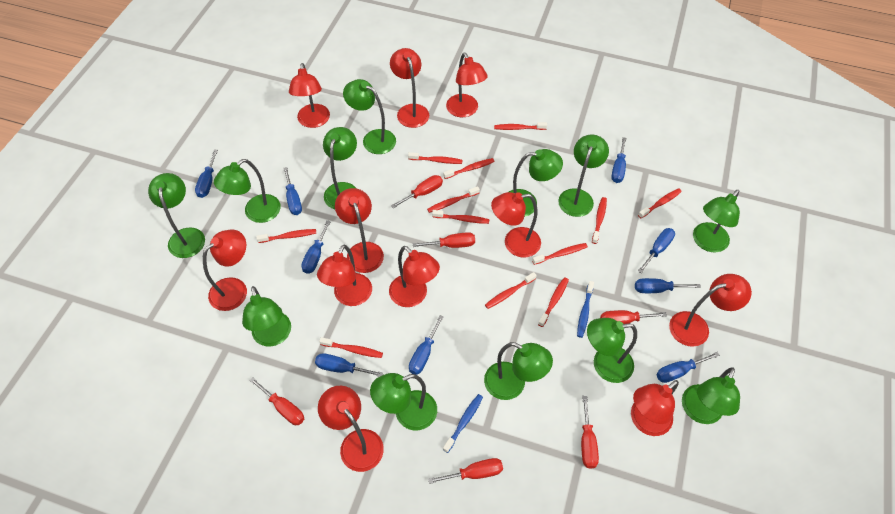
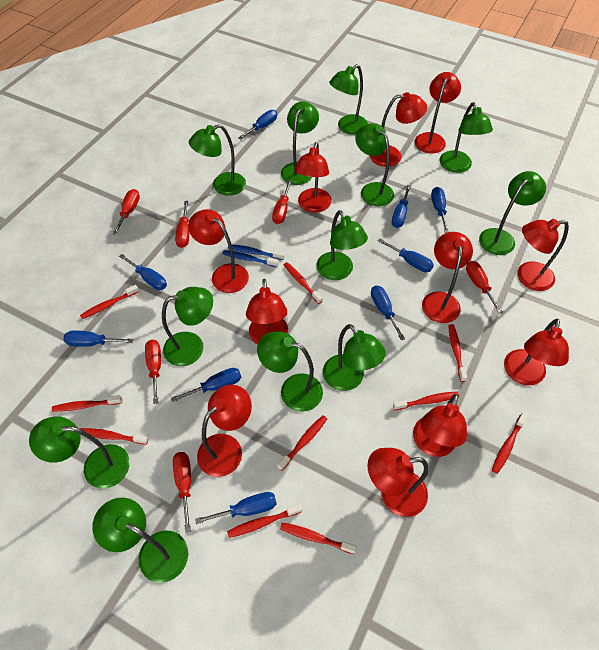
red toothbrush: 12 -> 10

